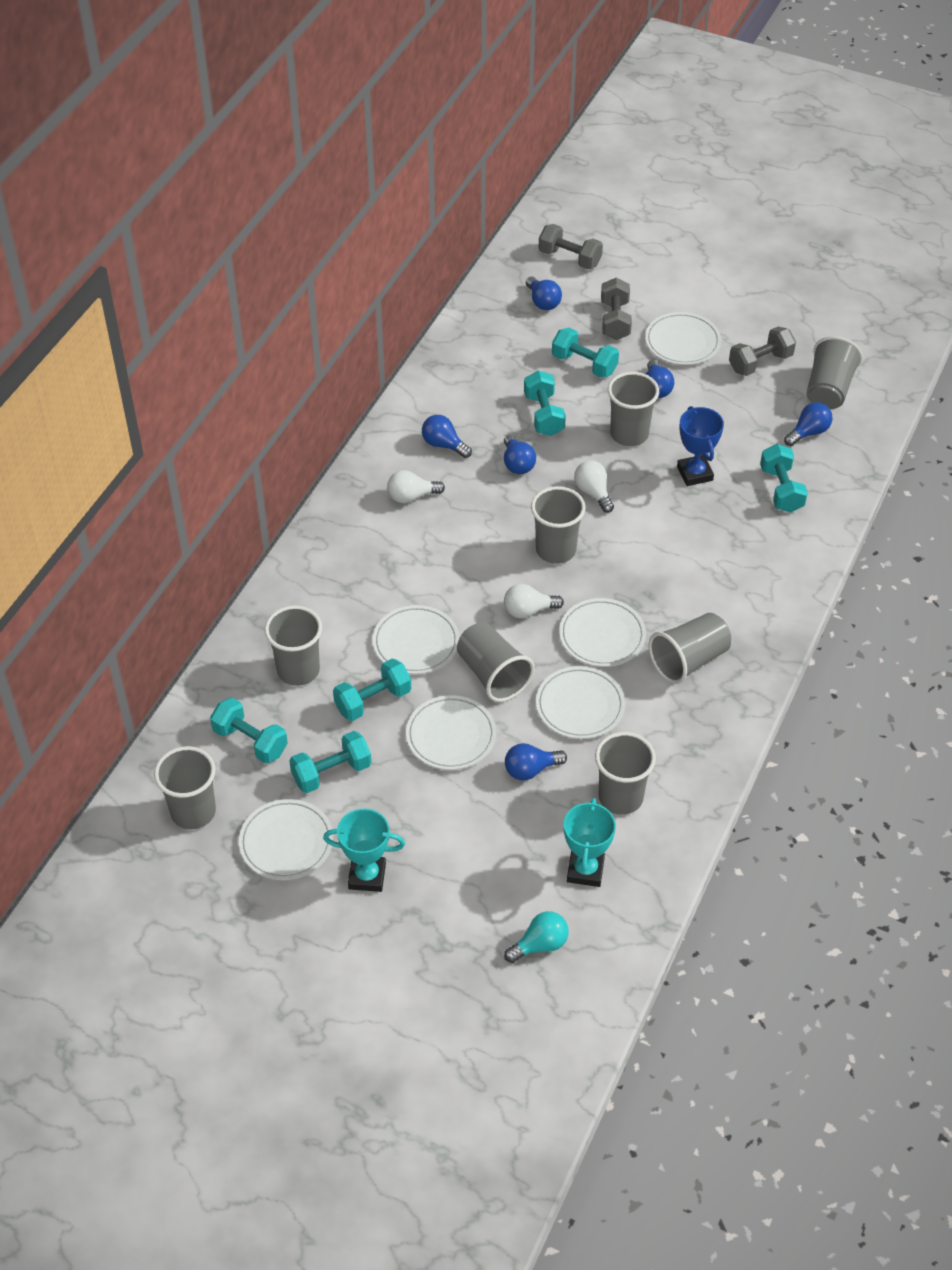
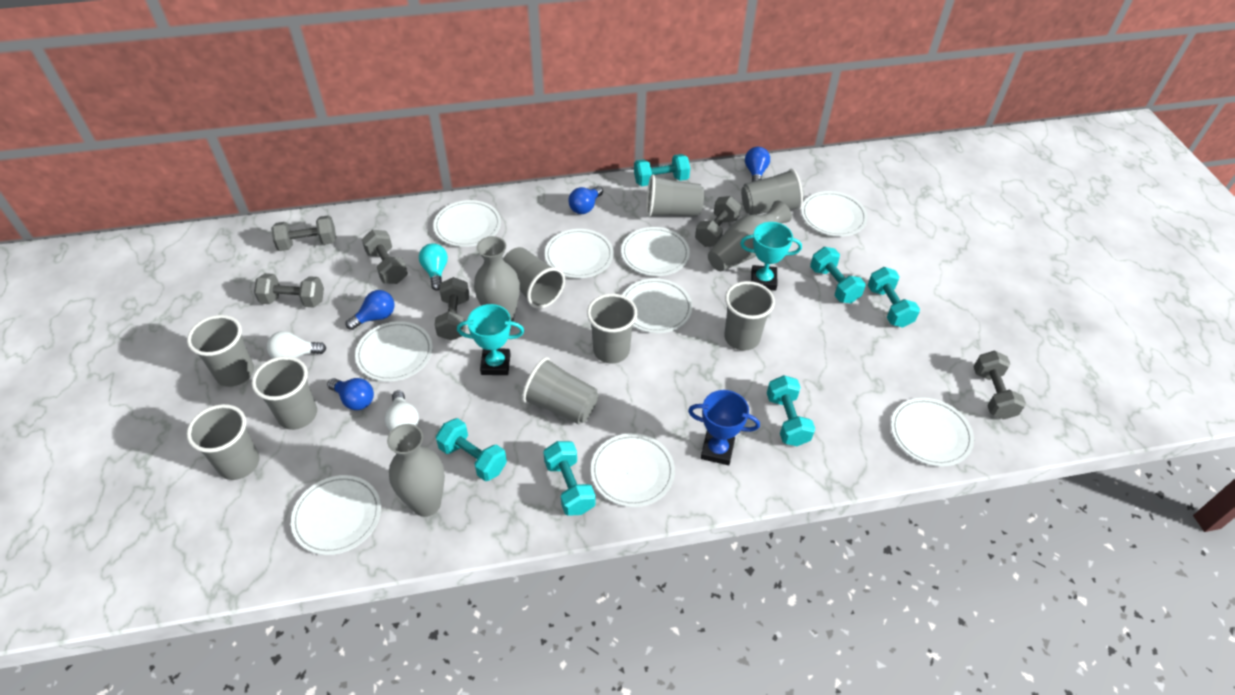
blue light bulb: 6 -> 4
grey cup: 8 -> 9
grey dumbbell: 3 -> 6
grey vase: 0 -> 3
white light bulb: 3 -> 2
white plate: 6 -> 9

